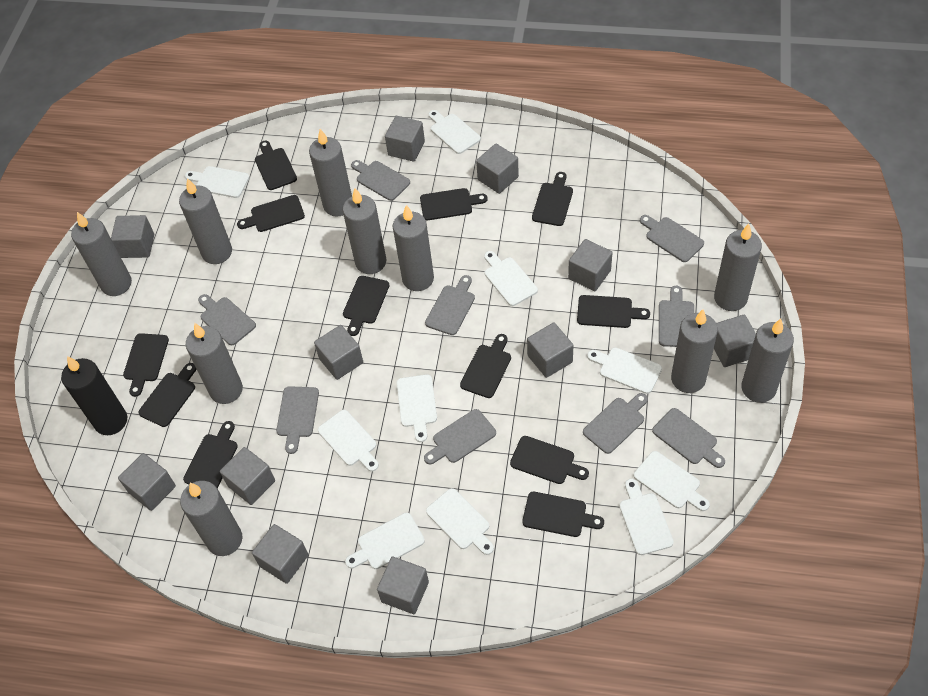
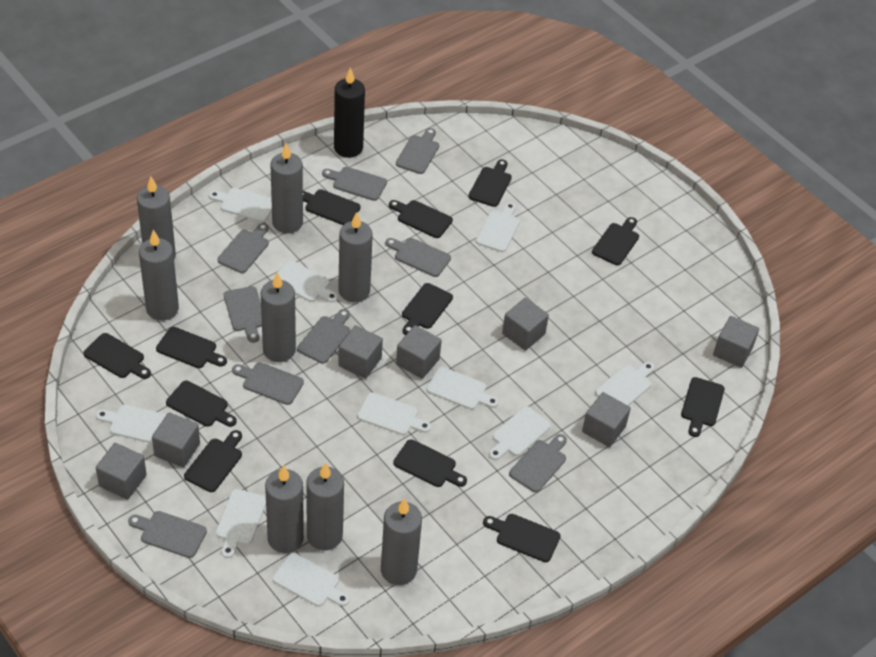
grey candle: 10 -> 8
grey cube: 11 -> 7

